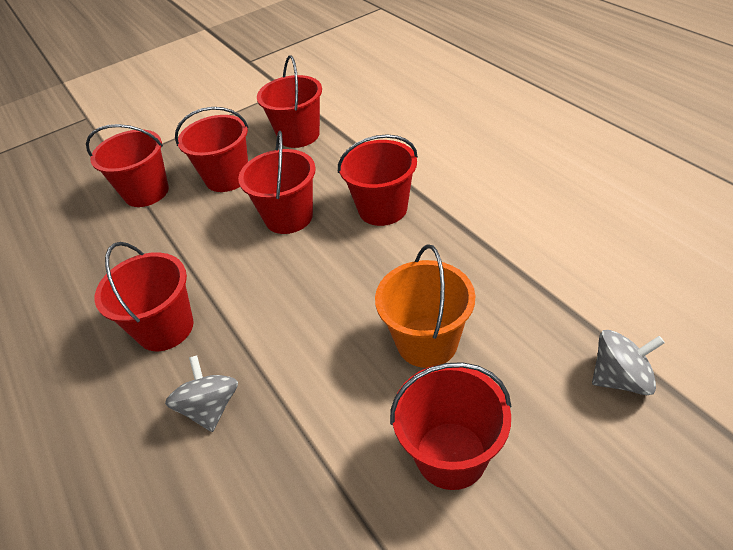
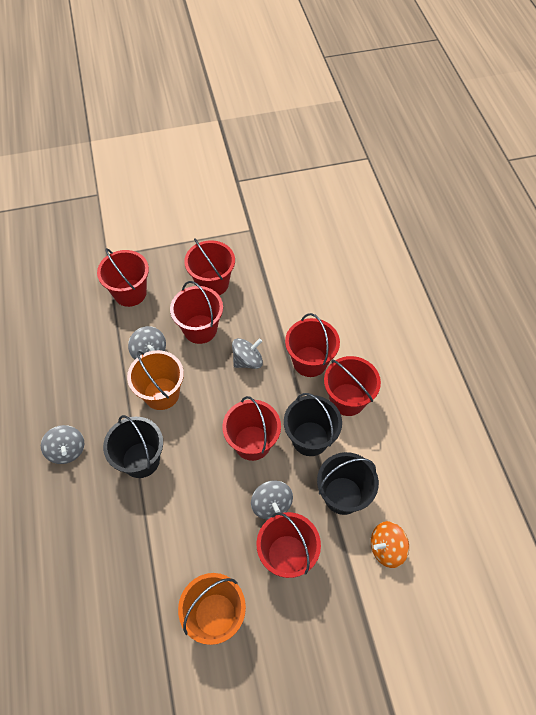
black bucket: 0 -> 3
grey spinning top: 2 -> 4
orange bucket: 1 -> 2
orange spinning top: 0 -> 1

